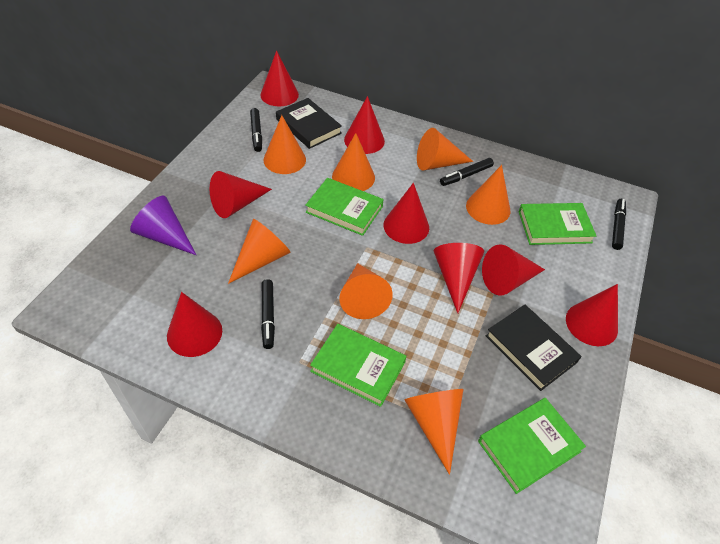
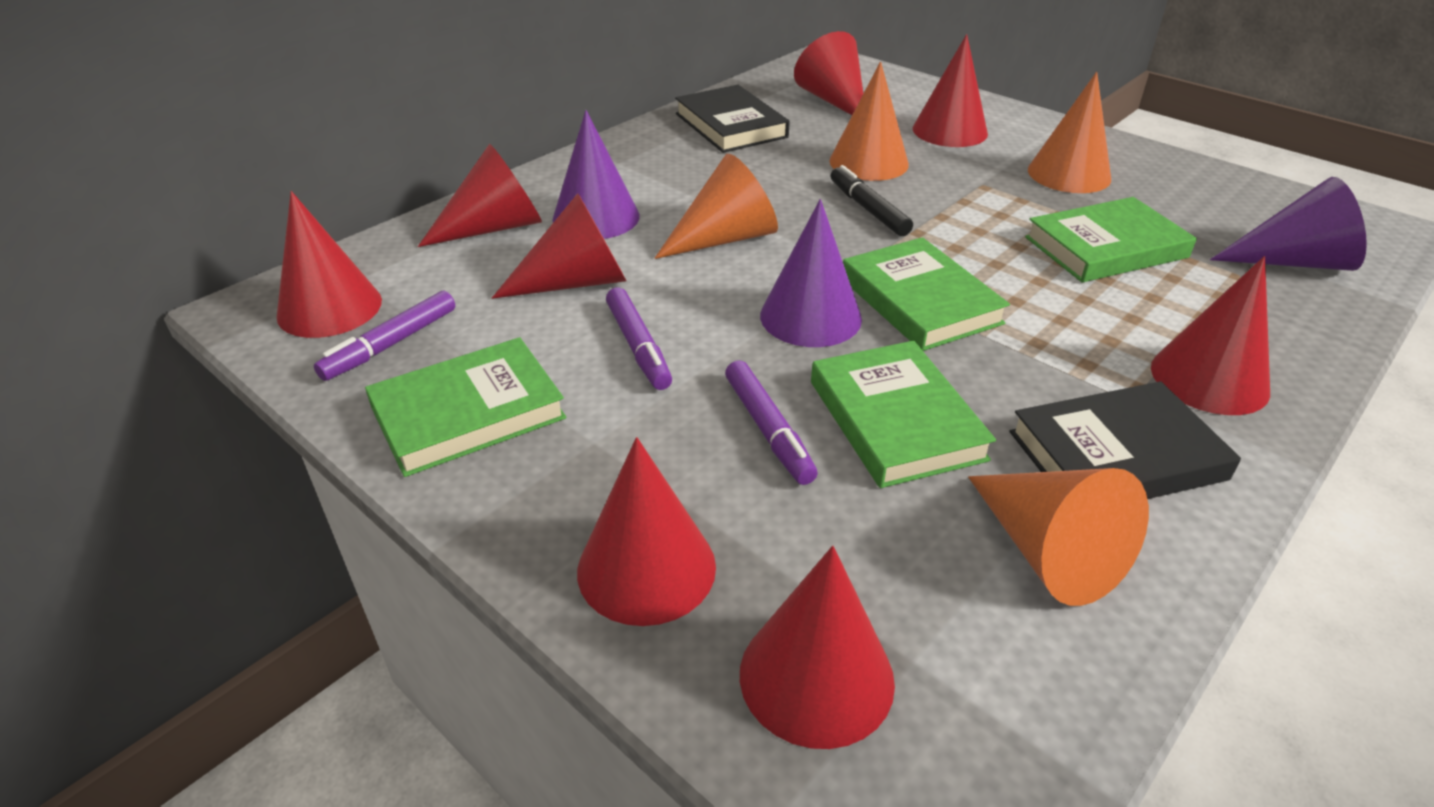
black marker: 4 -> 1
orange cone: 7 -> 4
purple cone: 1 -> 3
purple marker: 0 -> 3

